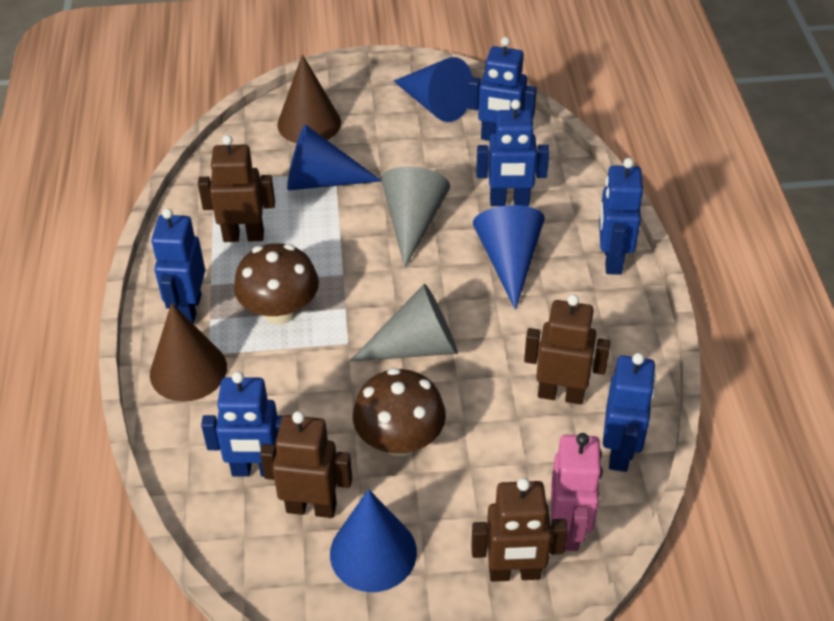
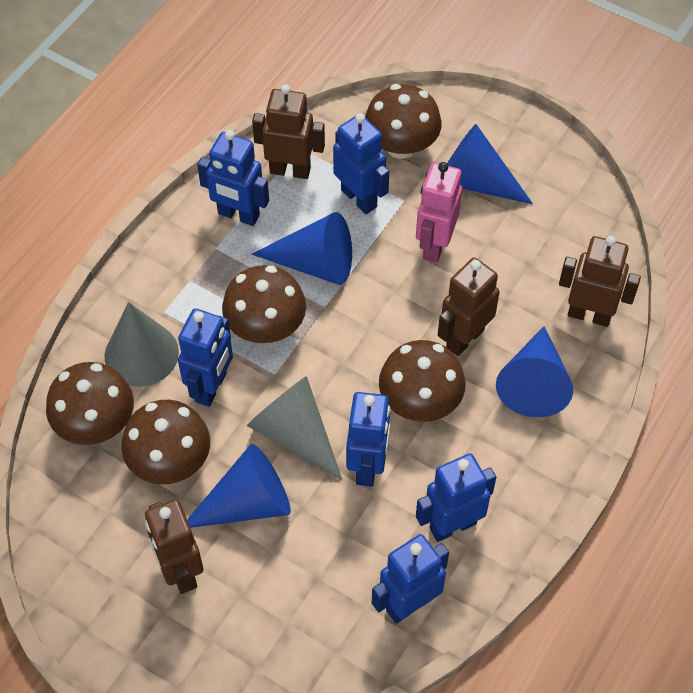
brown cone: 2 -> 0
brown mushroom: 2 -> 5

